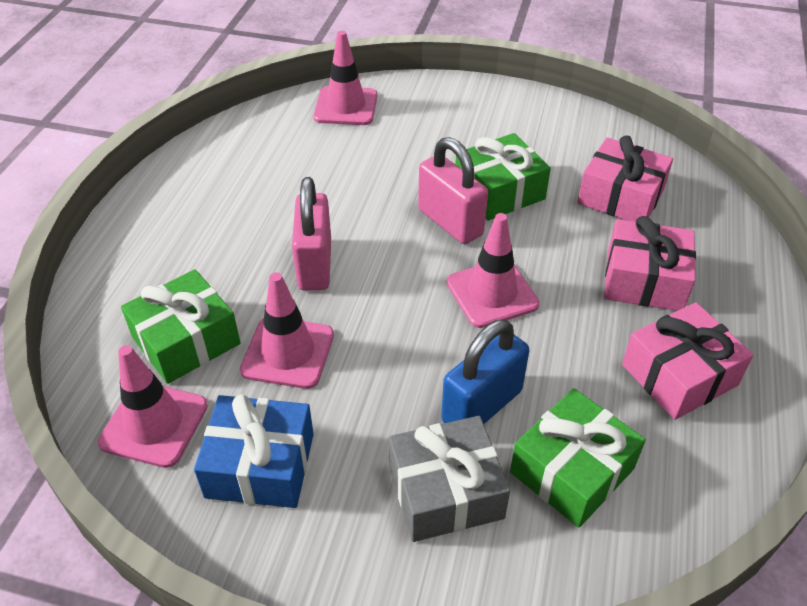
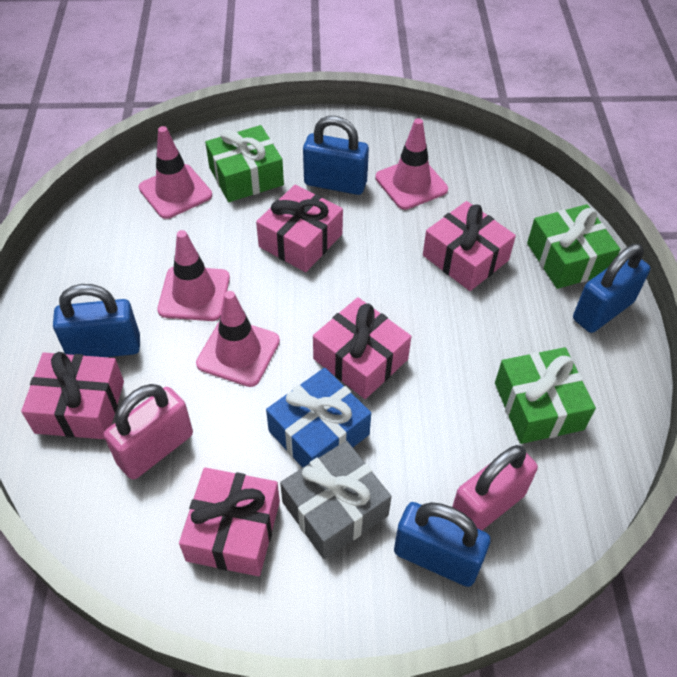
blue padlock: 1 -> 4
pink gift: 3 -> 5

